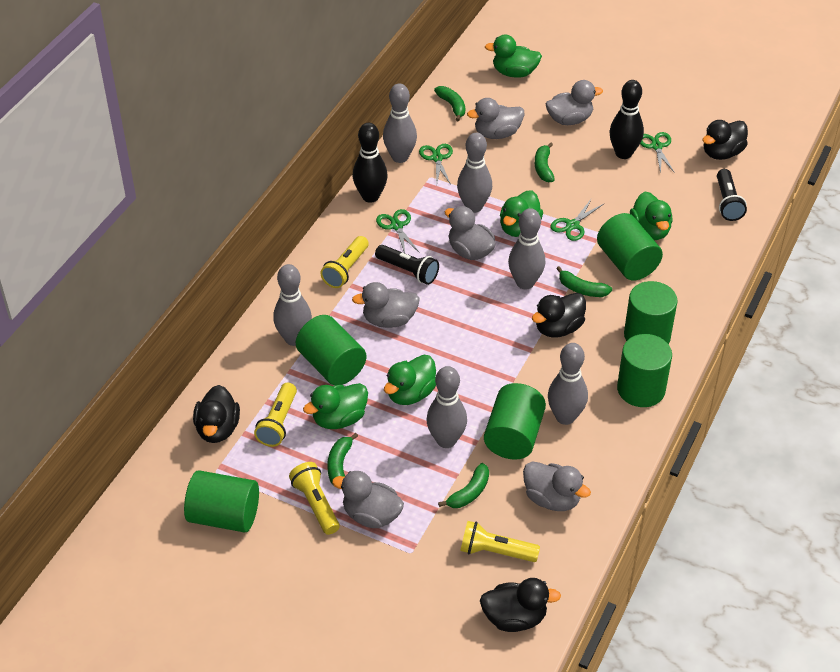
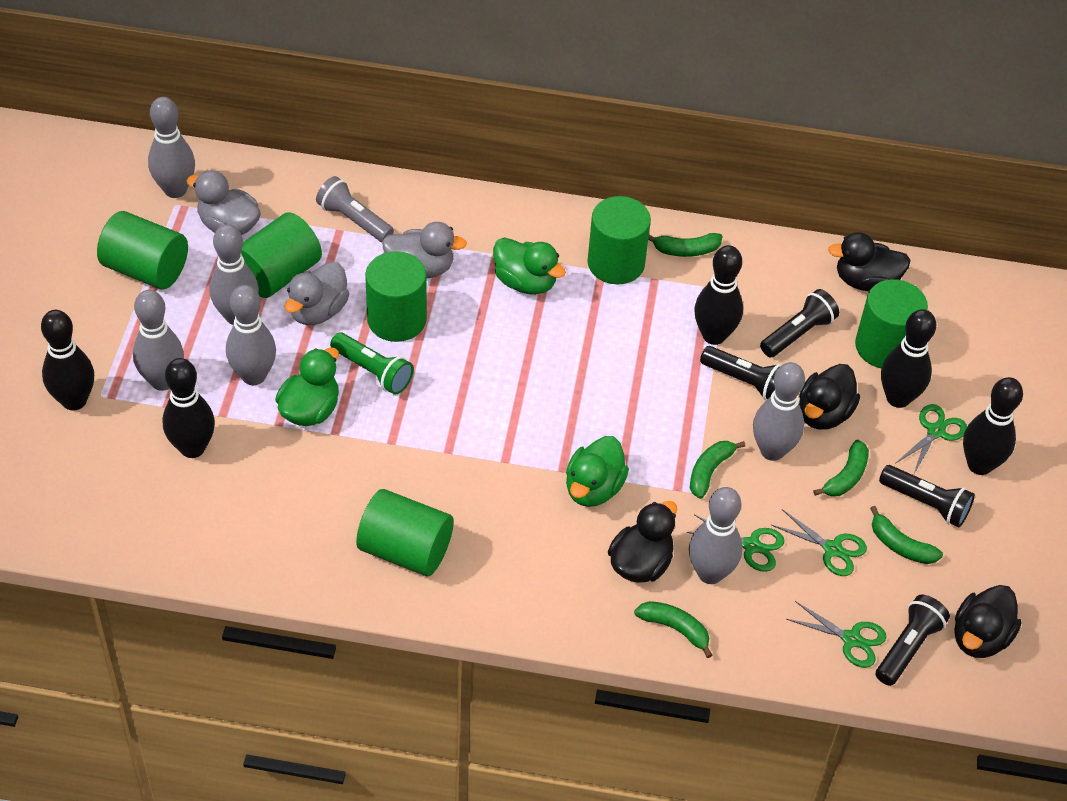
black bowling pin: 2 -> 5
black flashlight: 2 -> 4
green duck: 5 -> 3
green flashlight: 0 -> 1
grey duck: 6 -> 3
grey flashlight: 0 -> 1
yellow flashlight: 4 -> 0

